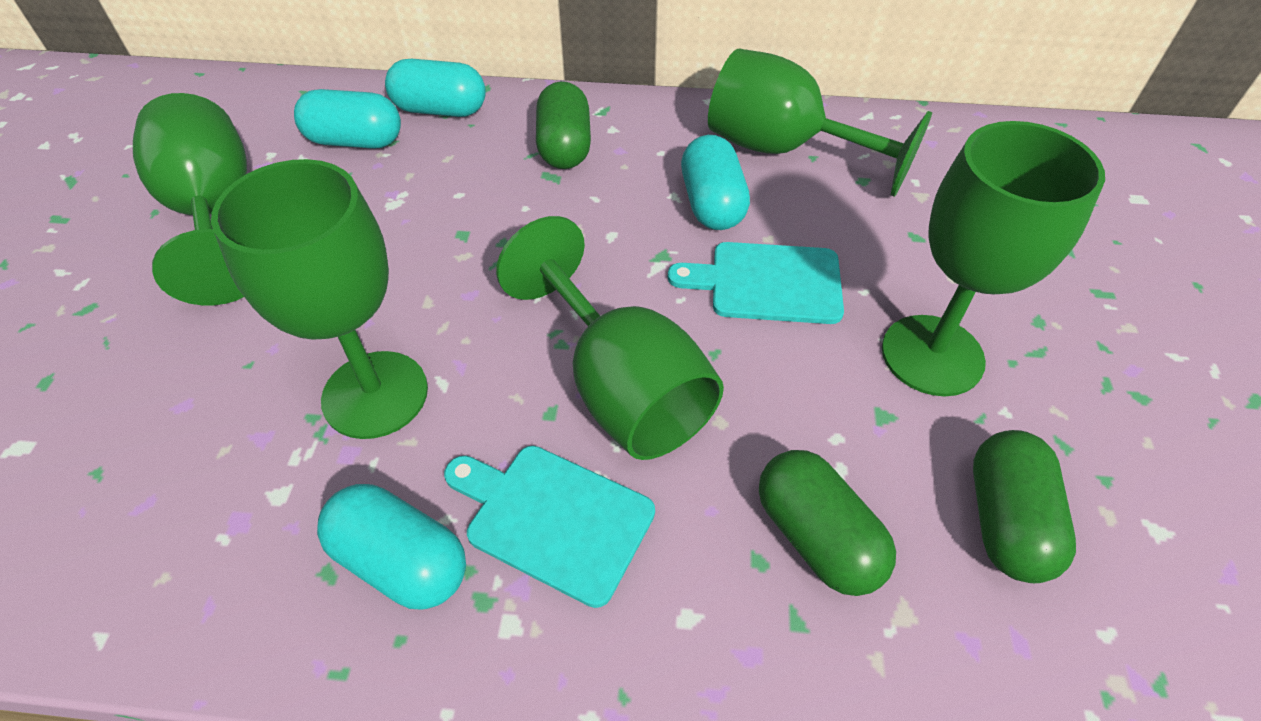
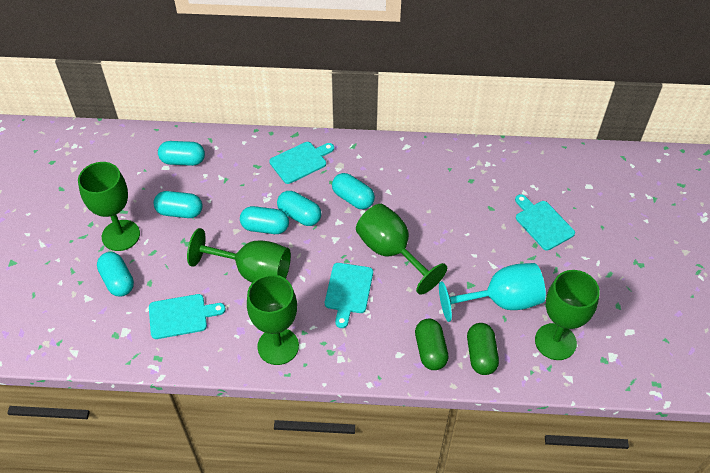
green capsule: 3 -> 2
turquoise capsule: 4 -> 6
turquoise cutting board: 2 -> 4
turquoise goblet: 0 -> 1

